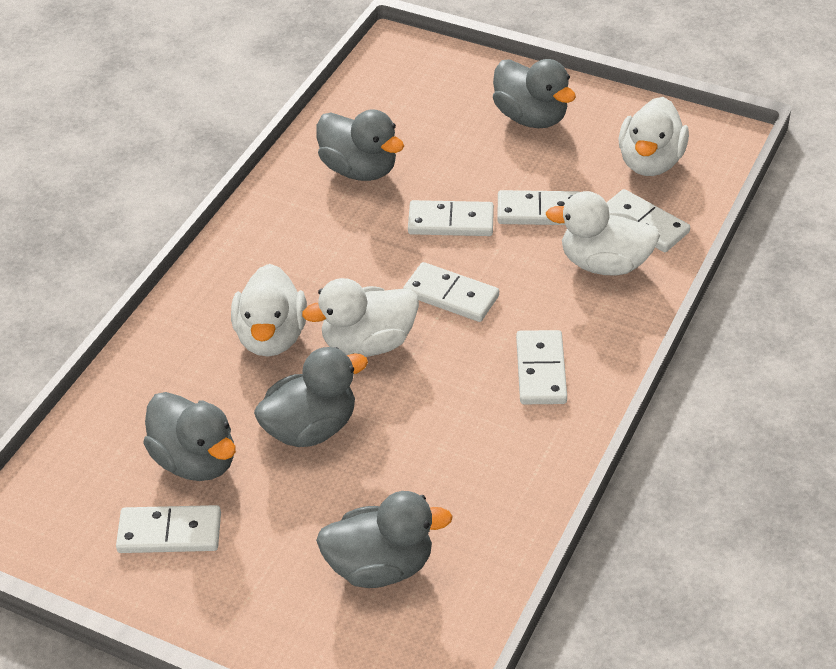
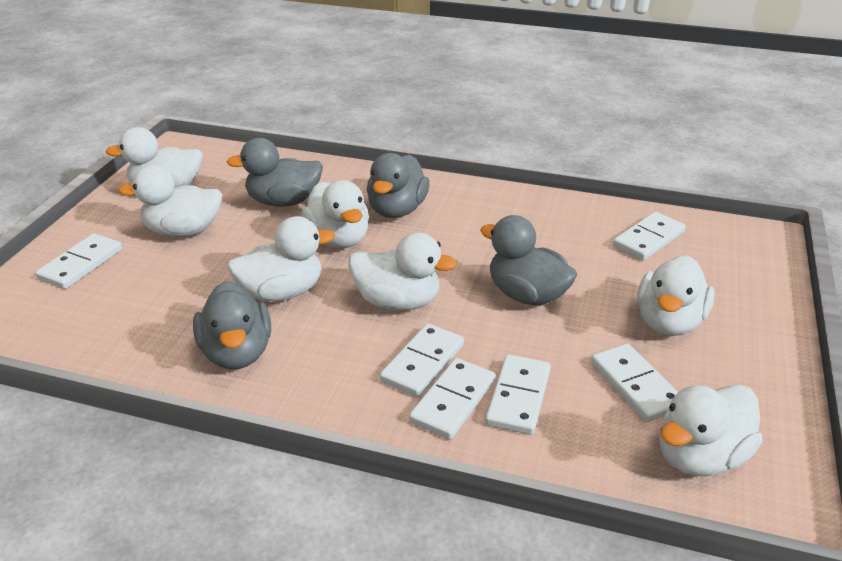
grey duck: 5 -> 4
white duck: 4 -> 7

